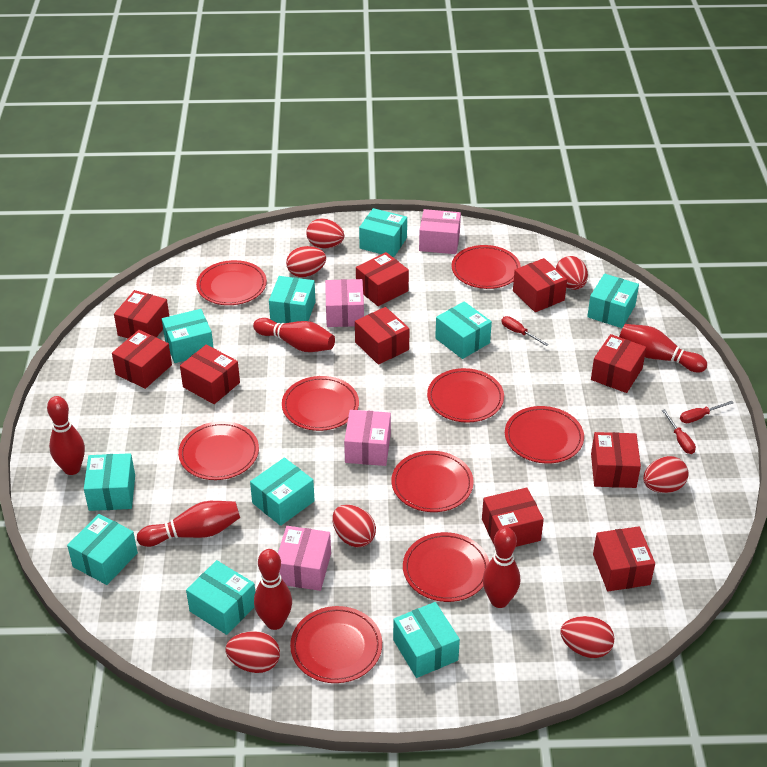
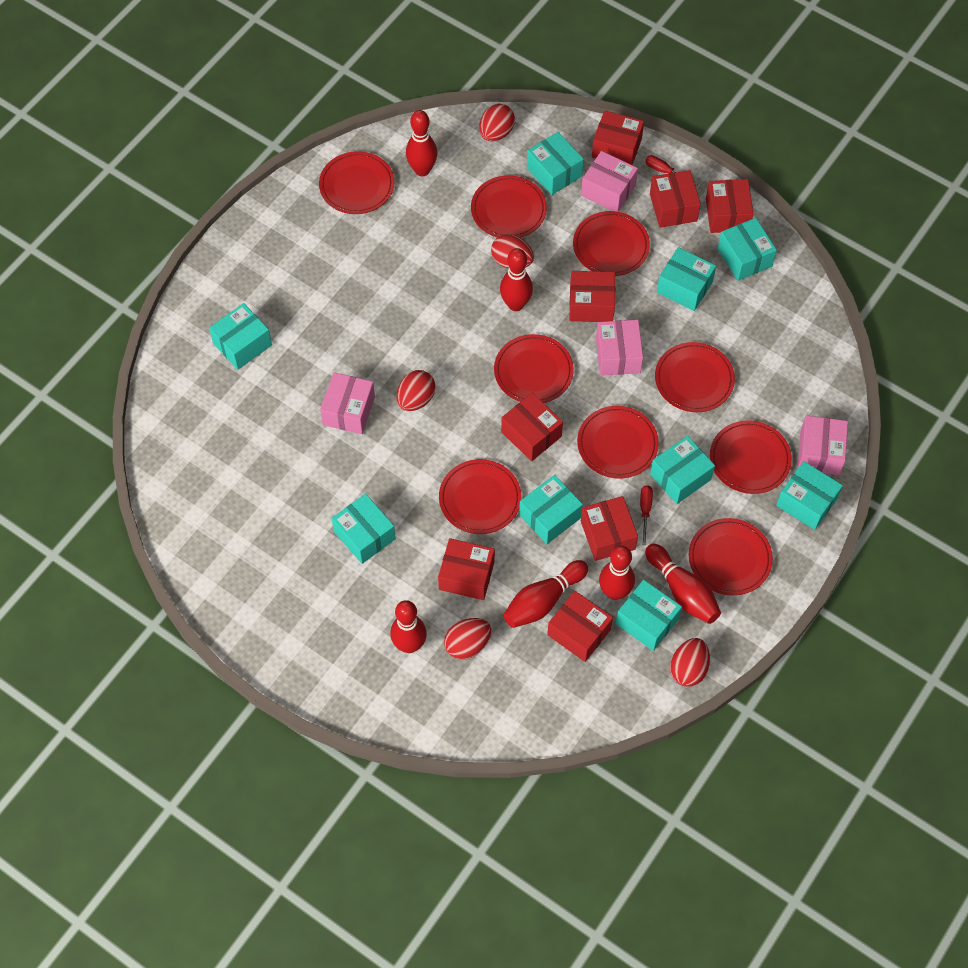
red box: 10 -> 8
red egg: 7 -> 5
red screwdriver: 3 -> 2
turquoise box: 10 -> 9

